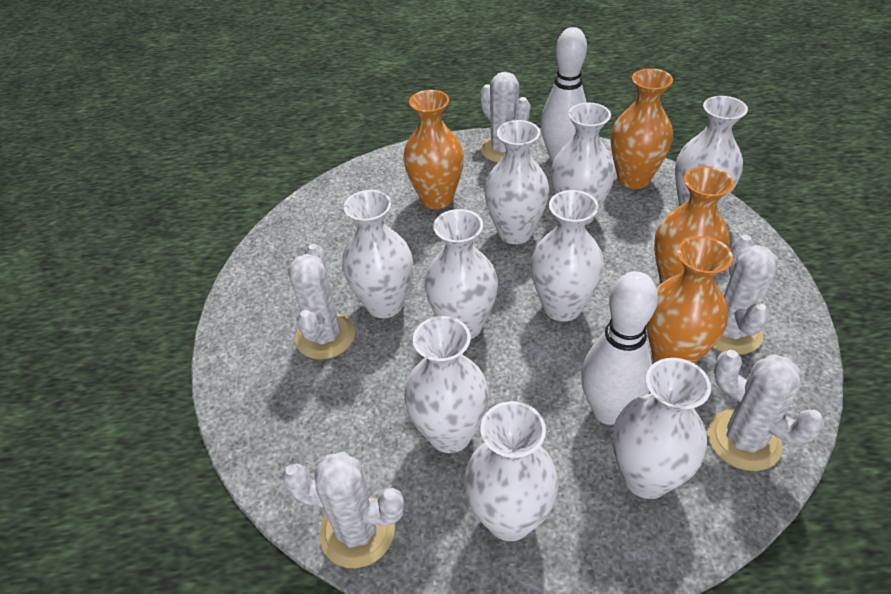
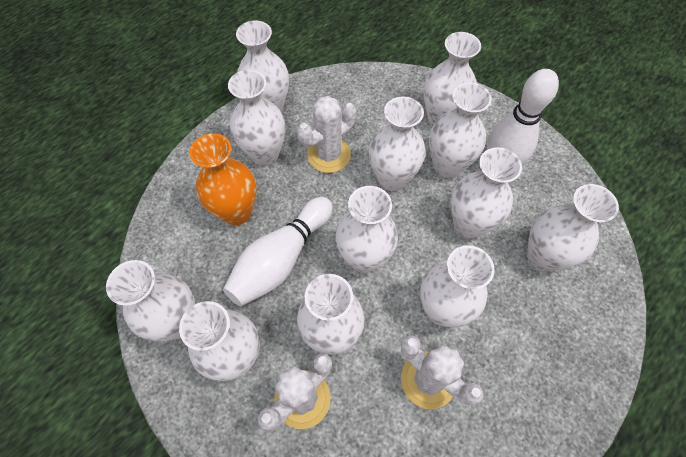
orange vase: 4 -> 1
white cactus: 5 -> 3
white vase: 9 -> 12

